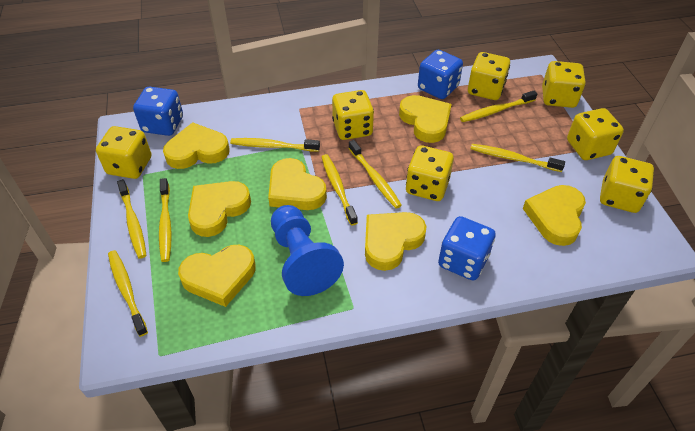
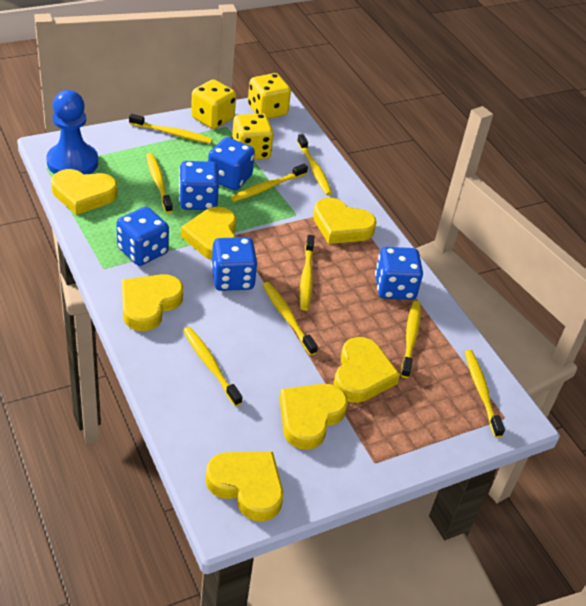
blue dice: 3 -> 5
yellow dice: 7 -> 3
yellow toothbrush: 8 -> 9

